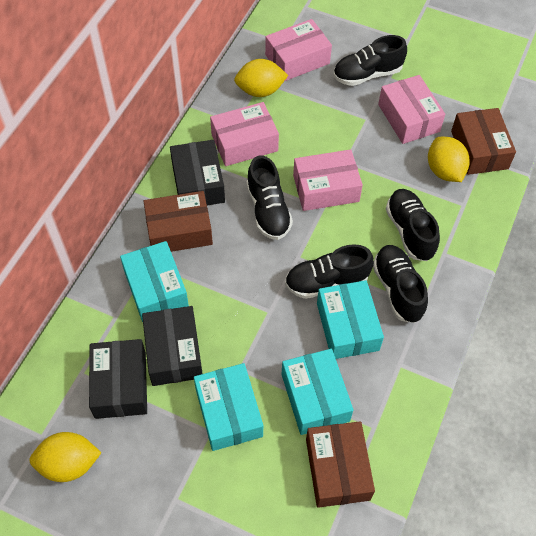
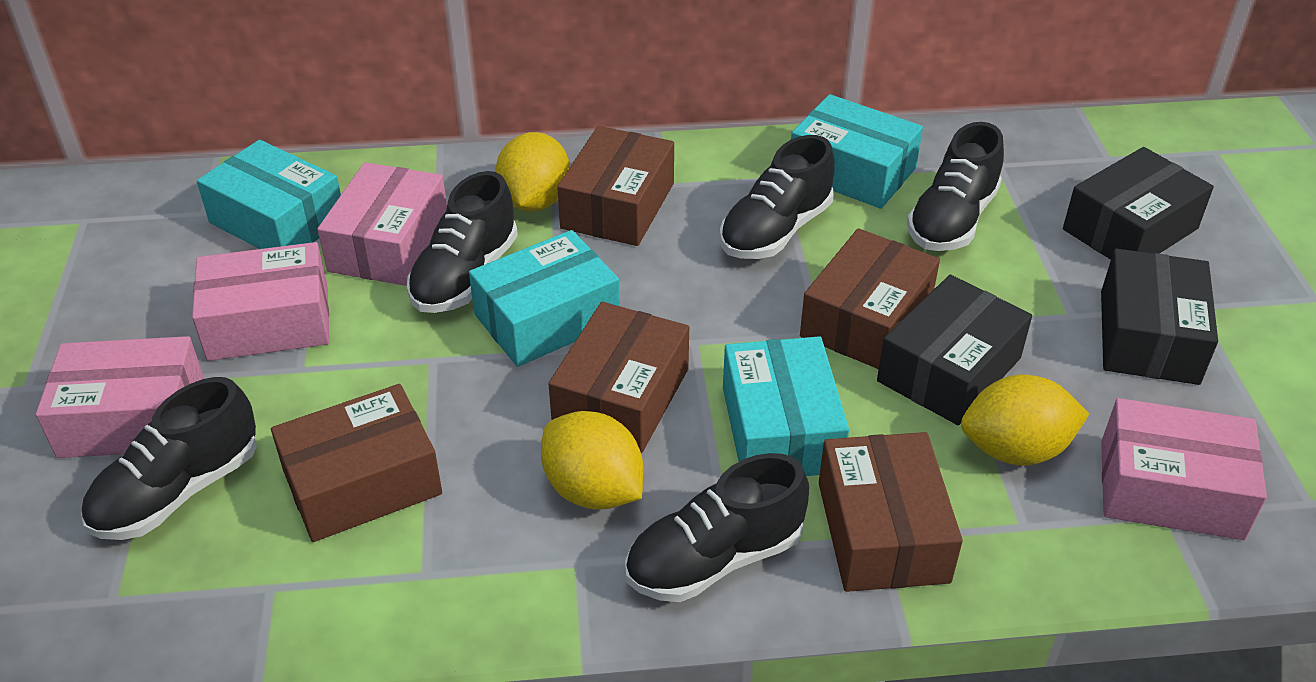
brown box: 3 -> 5

